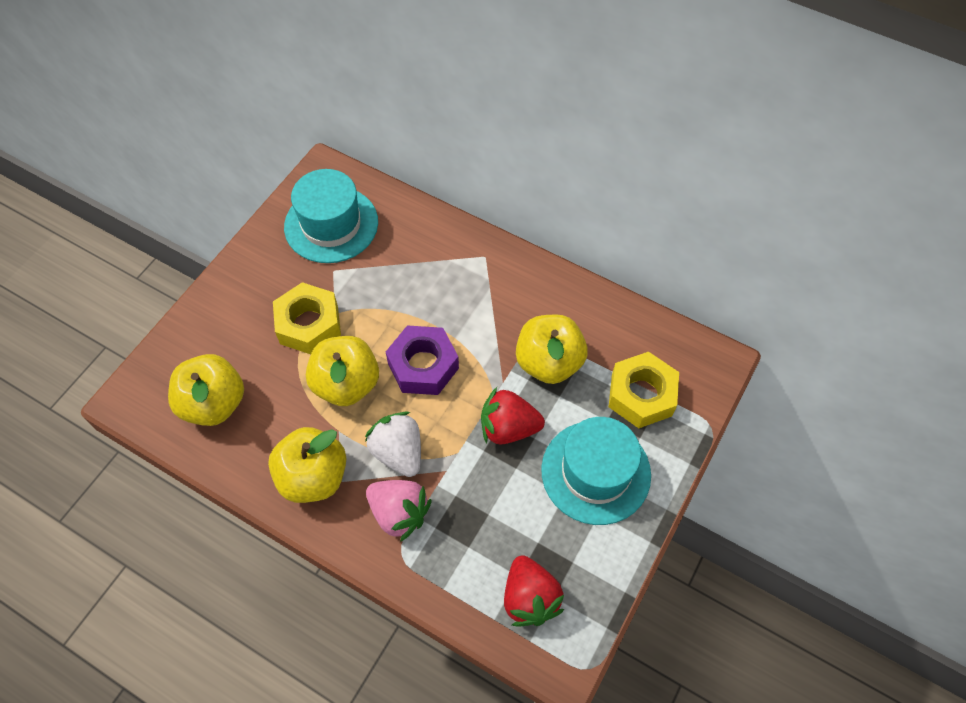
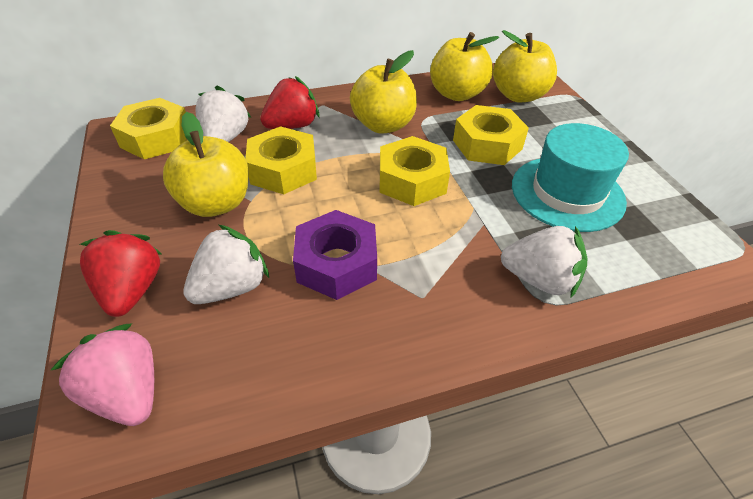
turquoise hat: 2 -> 1
white strawberry: 1 -> 3
yellow nut: 2 -> 4

